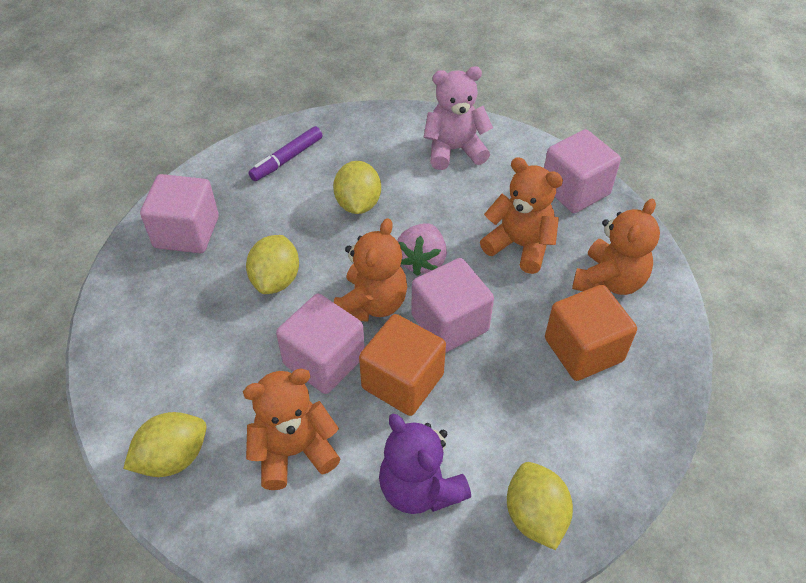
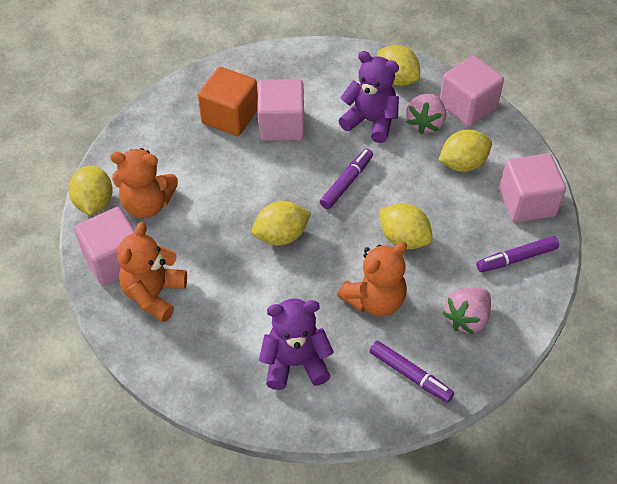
orange cube: 2 -> 1
orange teddy bear: 4 -> 3
pink strawberry: 1 -> 2
pink teddy bear: 1 -> 0
purple marker: 1 -> 3
purple teddy bear: 1 -> 2
yellow lemon: 4 -> 5

